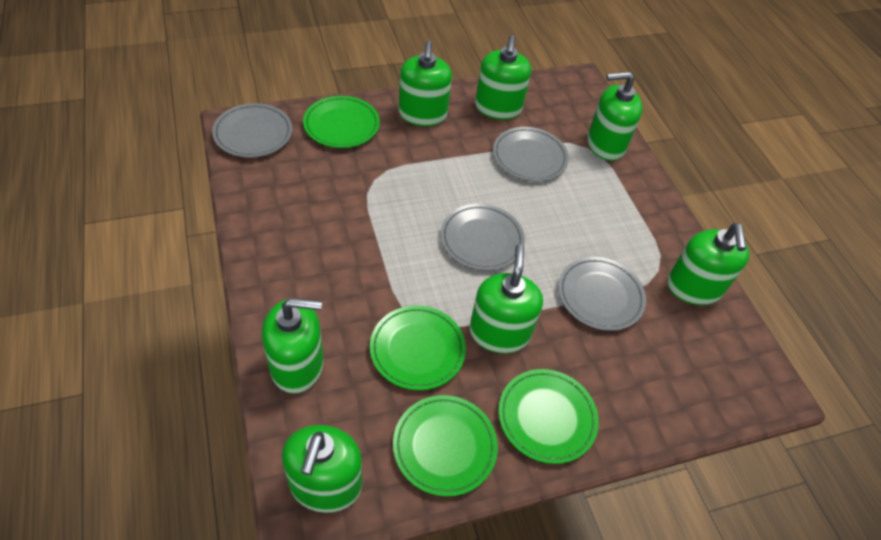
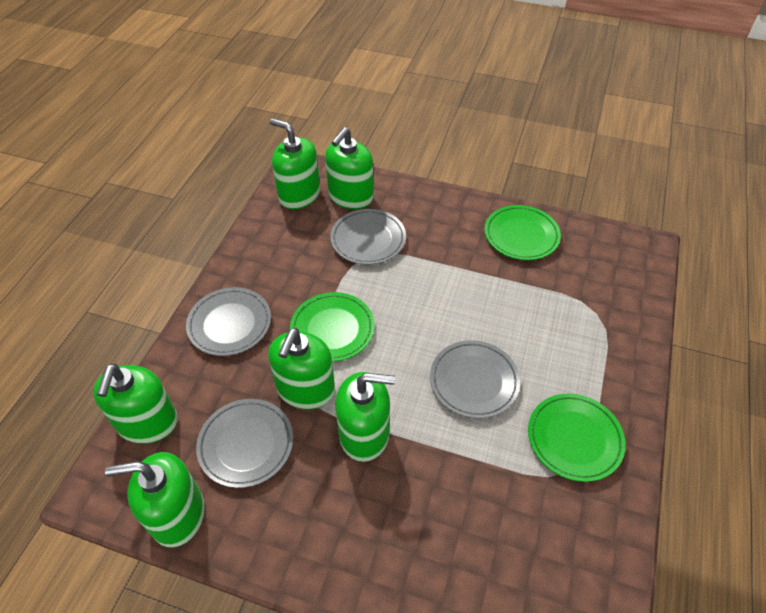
green plate: 4 -> 3
green soap dispenser: 7 -> 6

